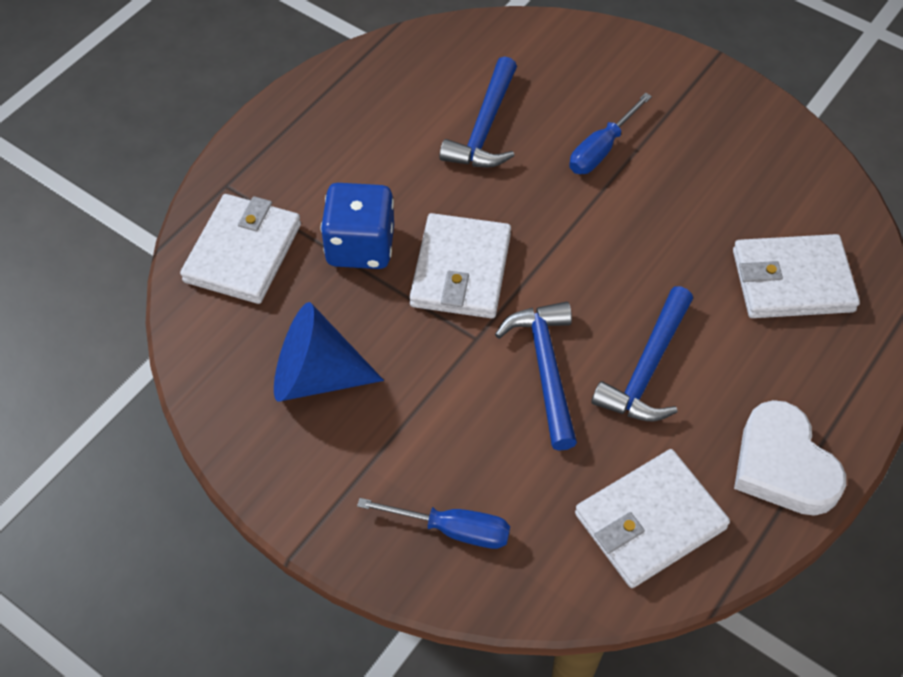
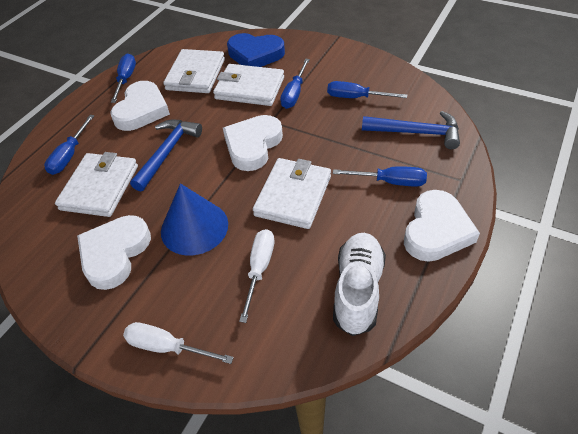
blue dice: 1 -> 0
blue hammer: 3 -> 2
blue heart: 0 -> 1
blue screwdriver: 2 -> 5
white heart: 1 -> 4
white screwdriver: 0 -> 2
white shoe: 0 -> 1

